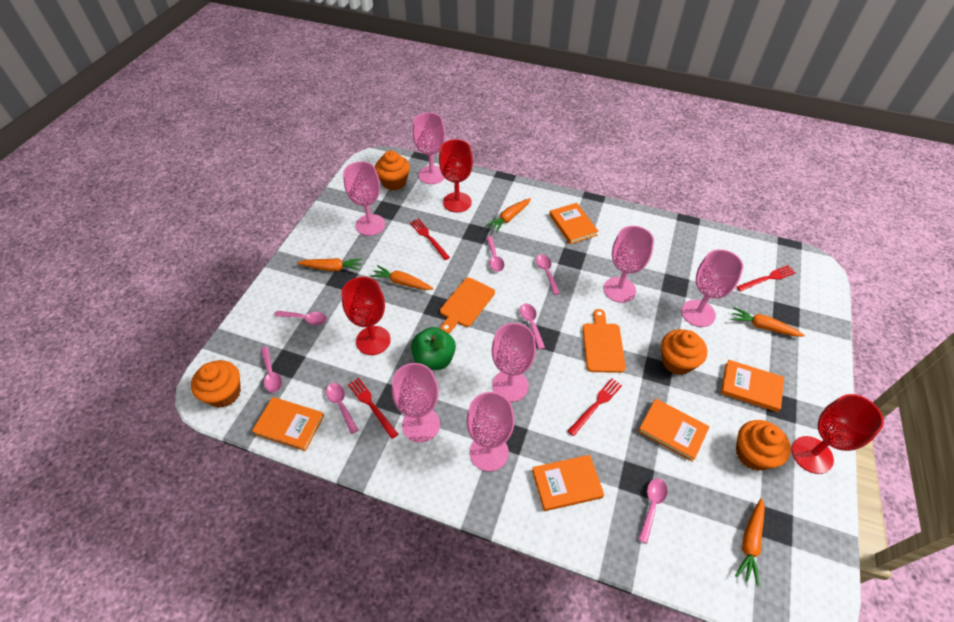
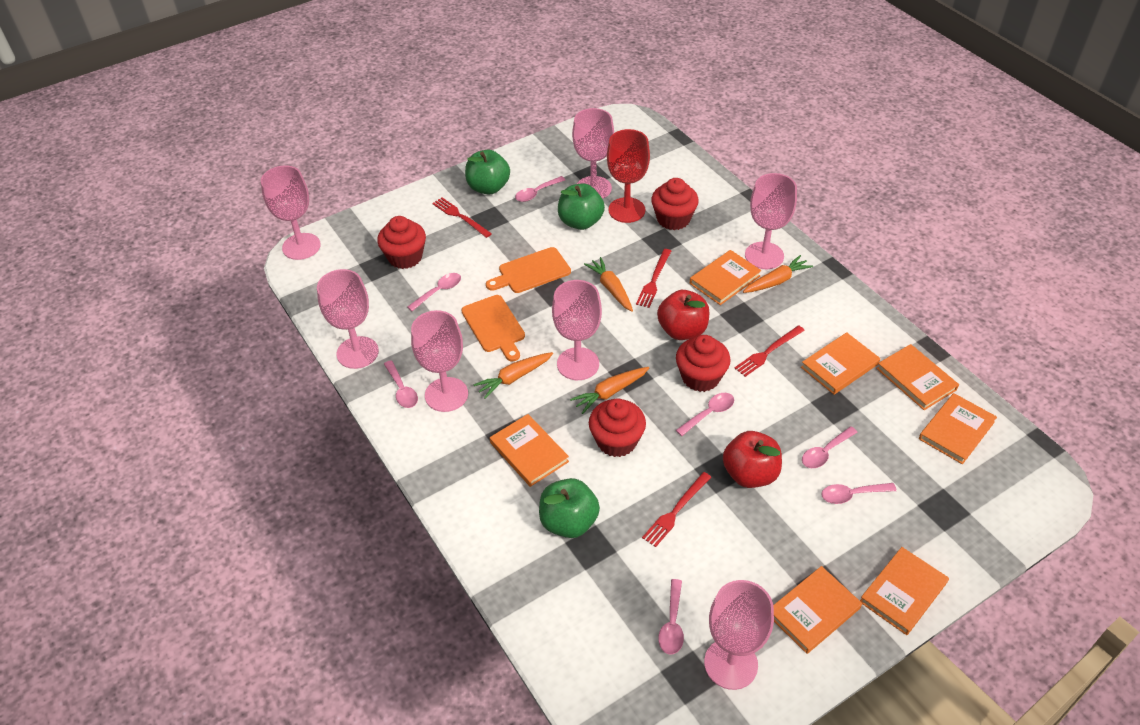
green apple: 1 -> 3
orange book: 5 -> 7
orange carrot: 5 -> 4
orange cupcake: 4 -> 0
red apple: 0 -> 2
red cupcake: 0 -> 4
red goblet: 3 -> 1

